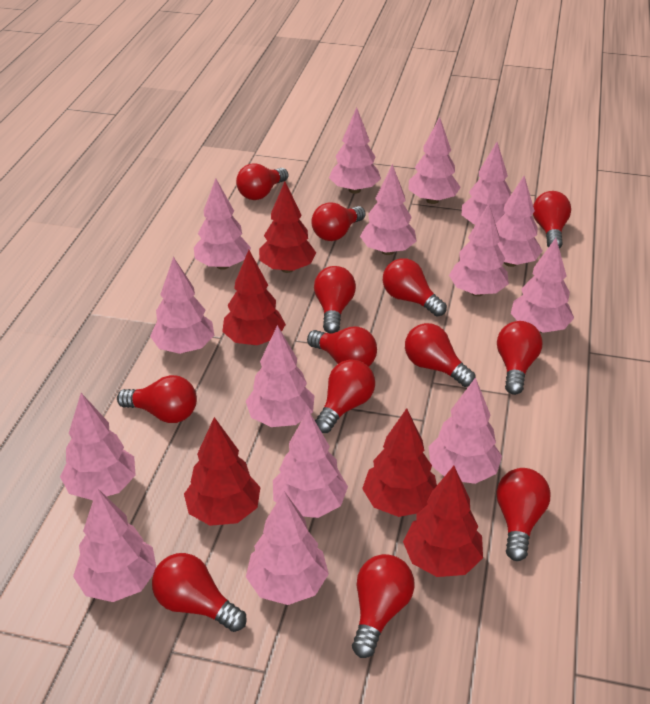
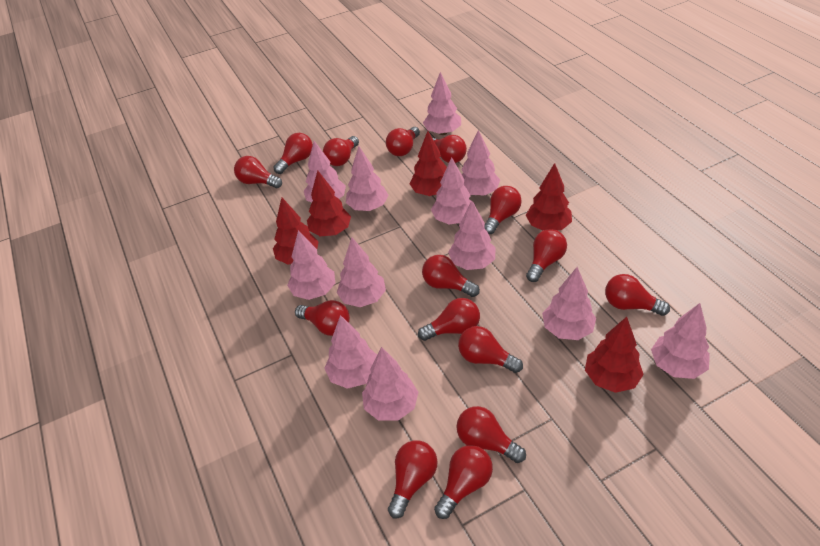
pink tree: 15 -> 12
red light bulb: 13 -> 15

